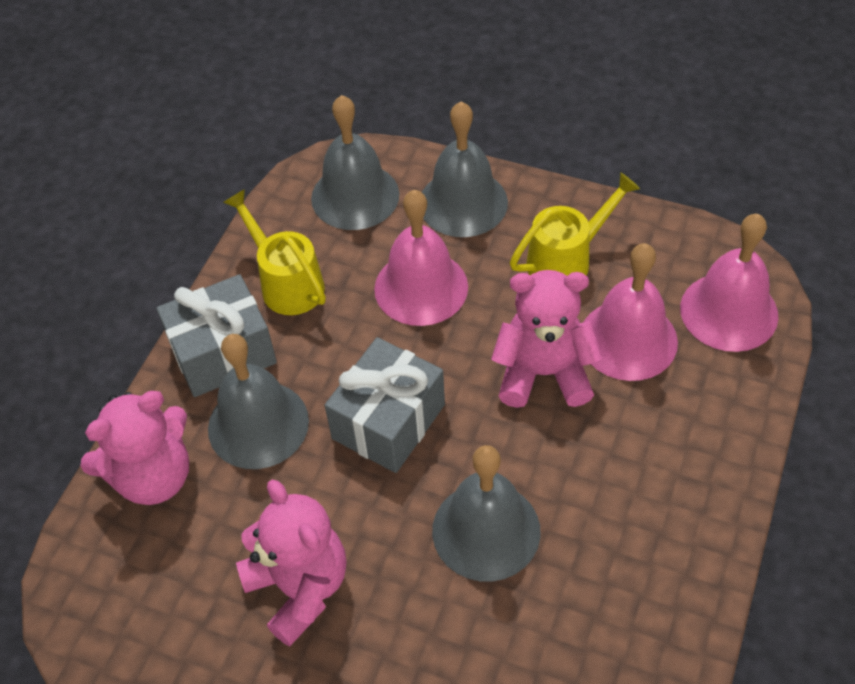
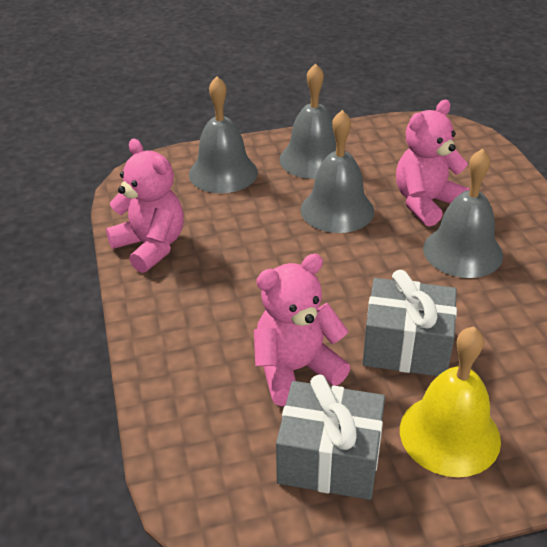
pink bell: 3 -> 0
yellow bell: 0 -> 1
yellow watering can: 2 -> 0

